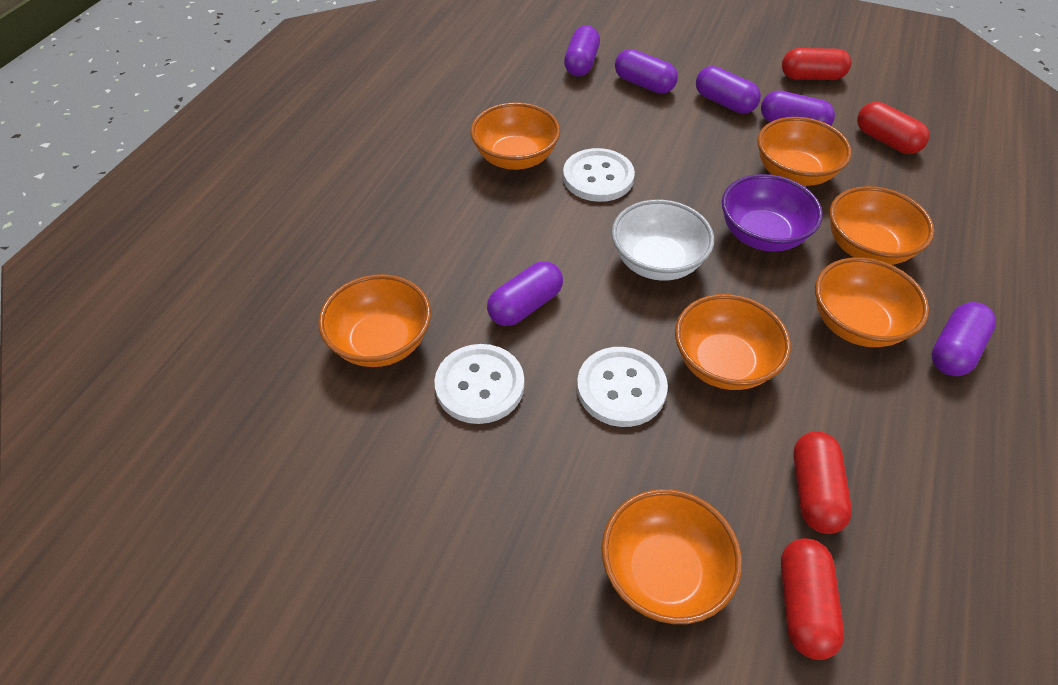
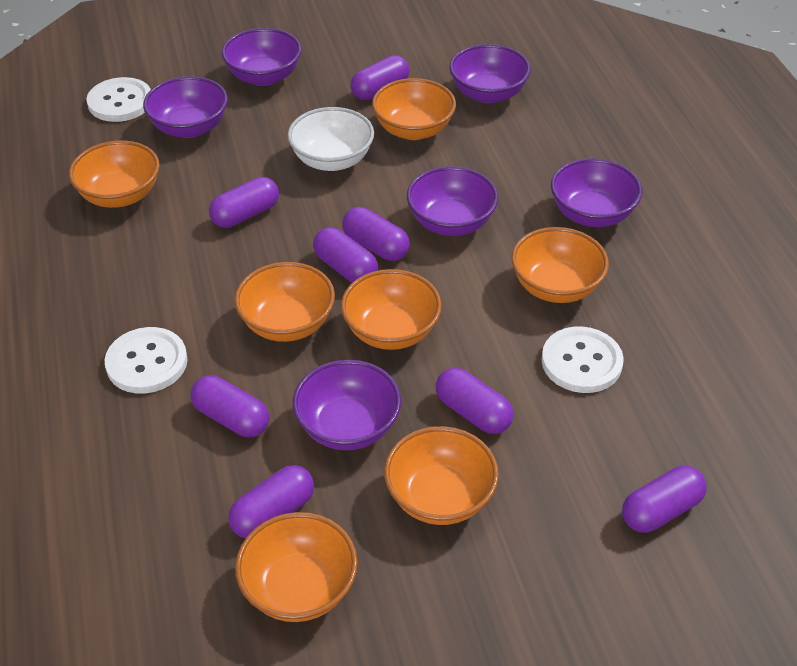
purple bowl: 1 -> 6
purple capsule: 6 -> 8
red capsule: 4 -> 0

